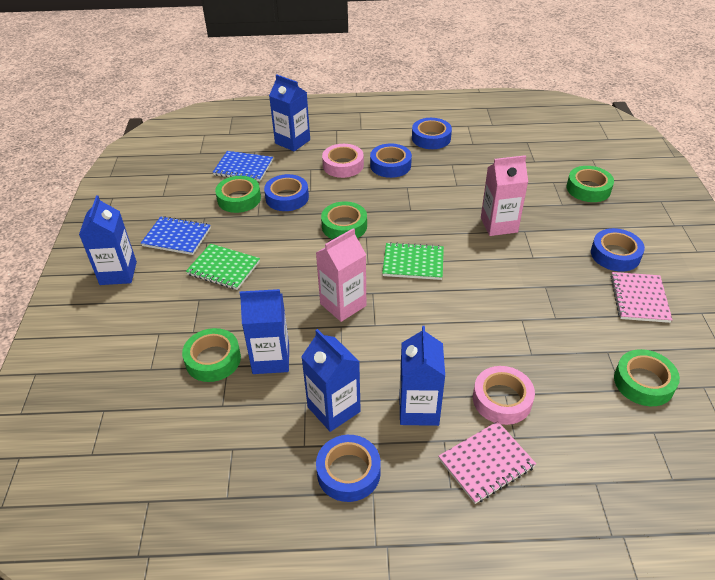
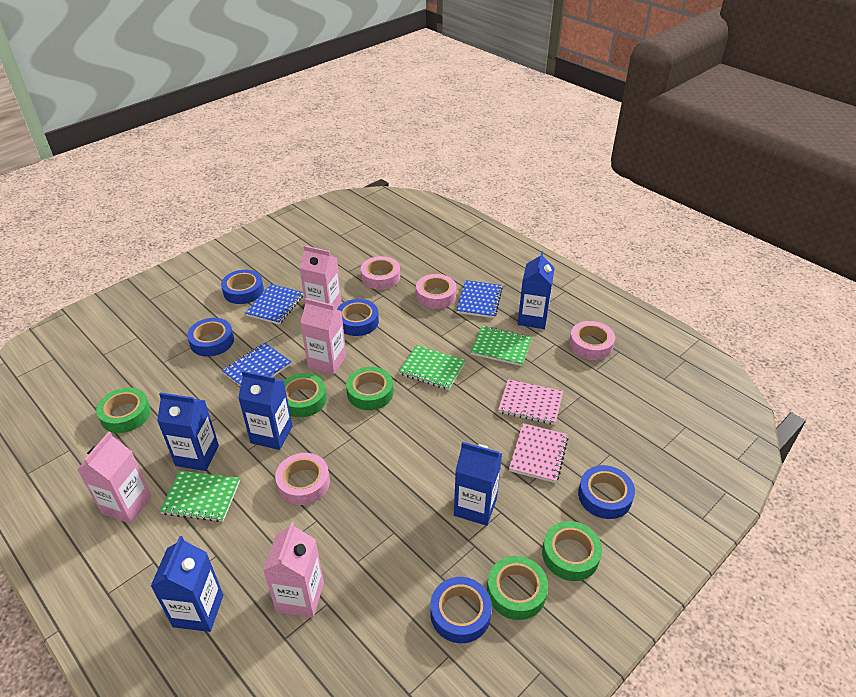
blue notebook: 2 -> 3
green notebook: 2 -> 3
pink carton: 2 -> 4
pink tape: 2 -> 4

